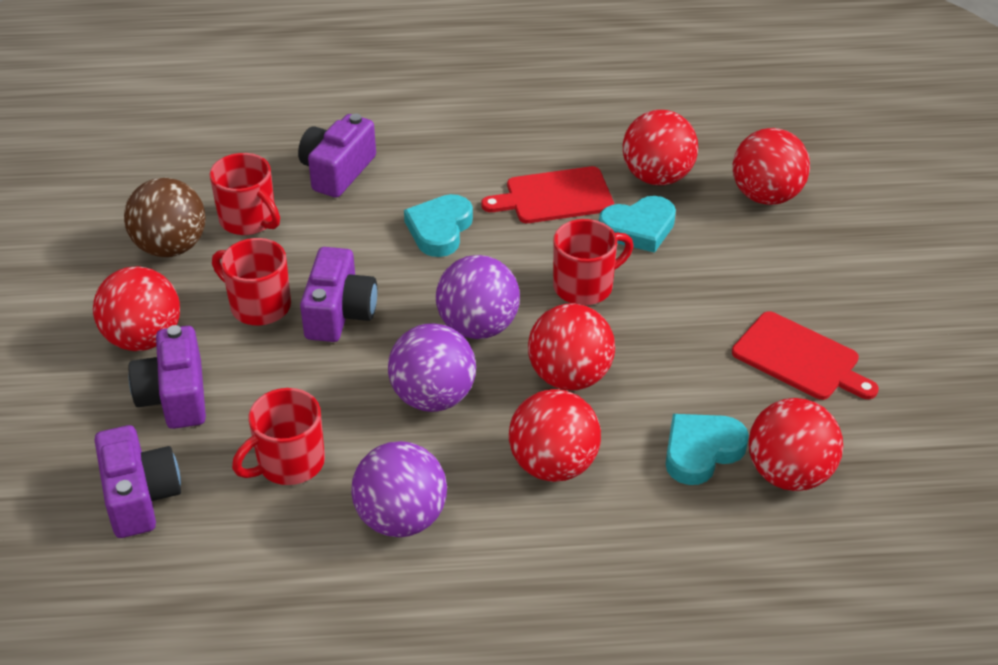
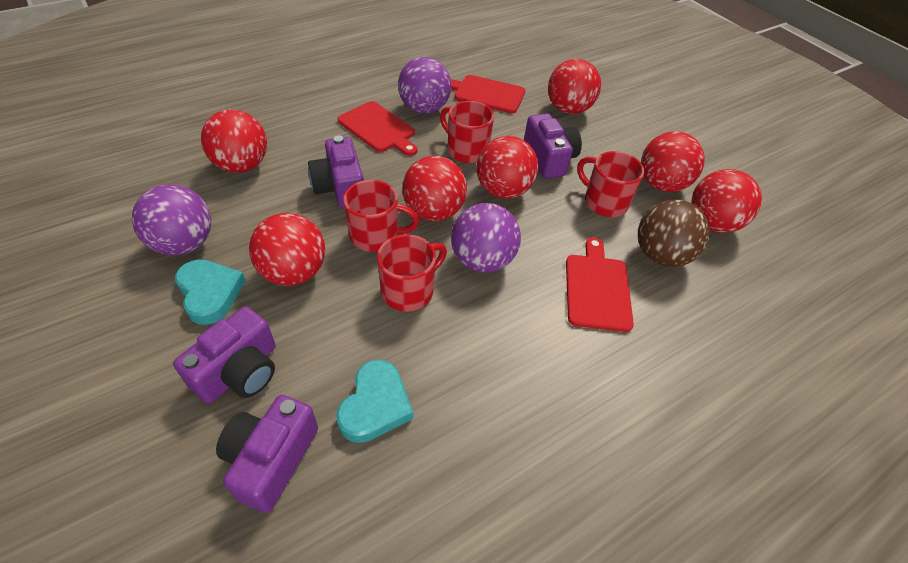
red ball: 6 -> 7
red cutting board: 2 -> 3
turquoise heart: 3 -> 2

